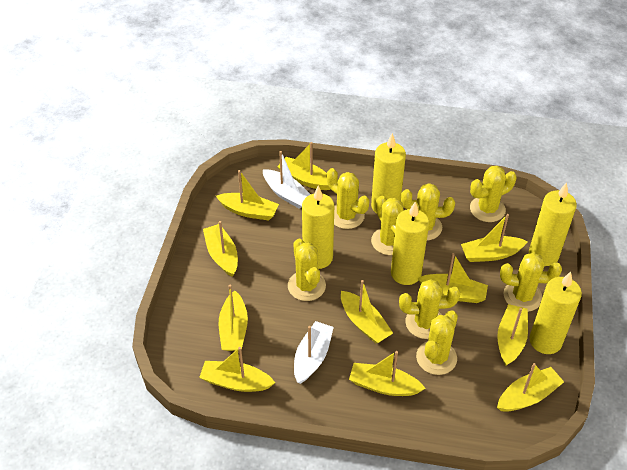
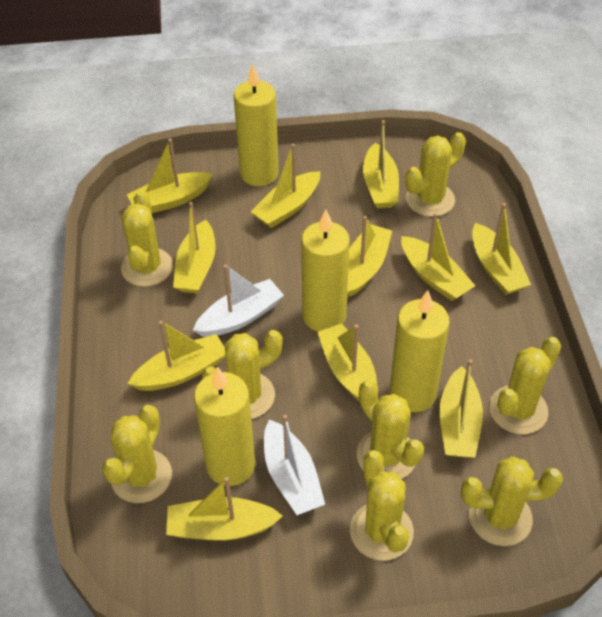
yellow candle: 5 -> 4

